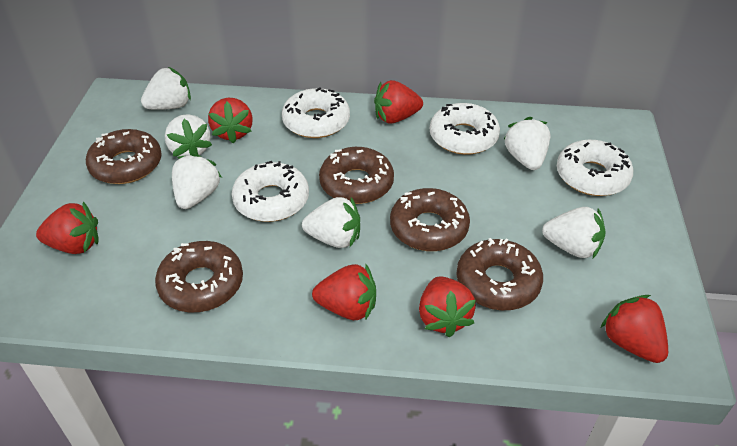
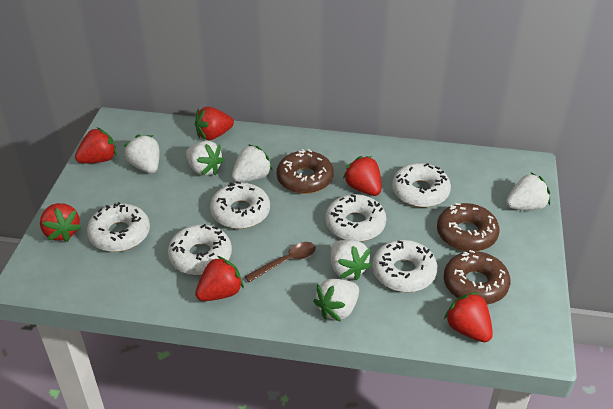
brown donut: 5 -> 3
brown spoon: 0 -> 1
white donut: 4 -> 6

